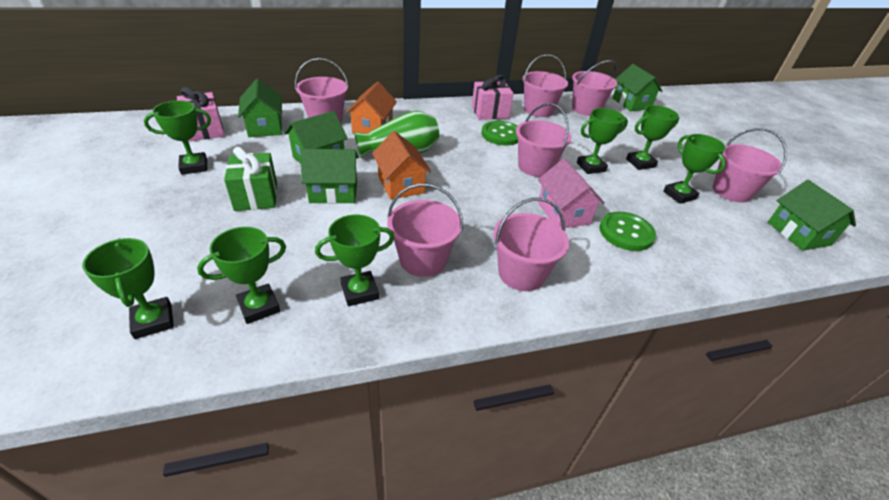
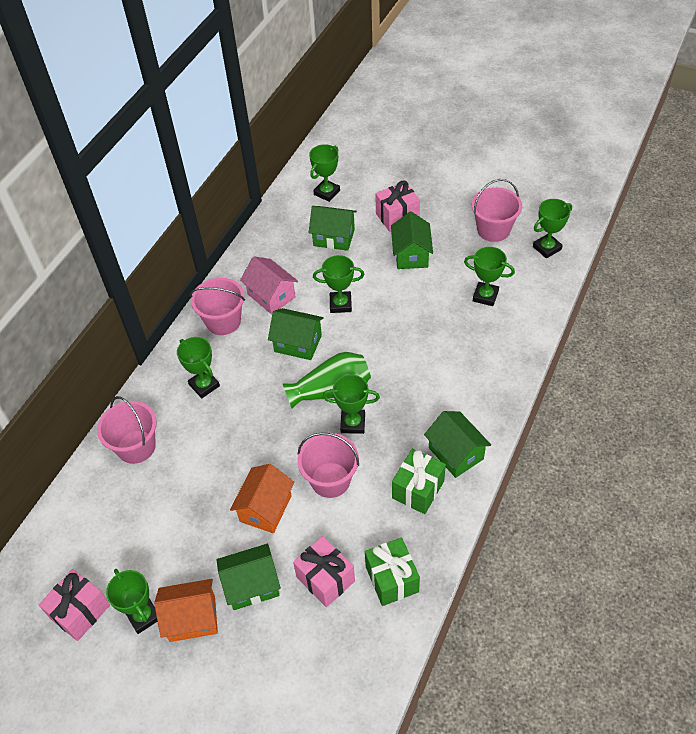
green button: 2 -> 0
green gift: 1 -> 2
pink bucket: 7 -> 4
pink gift: 2 -> 3

